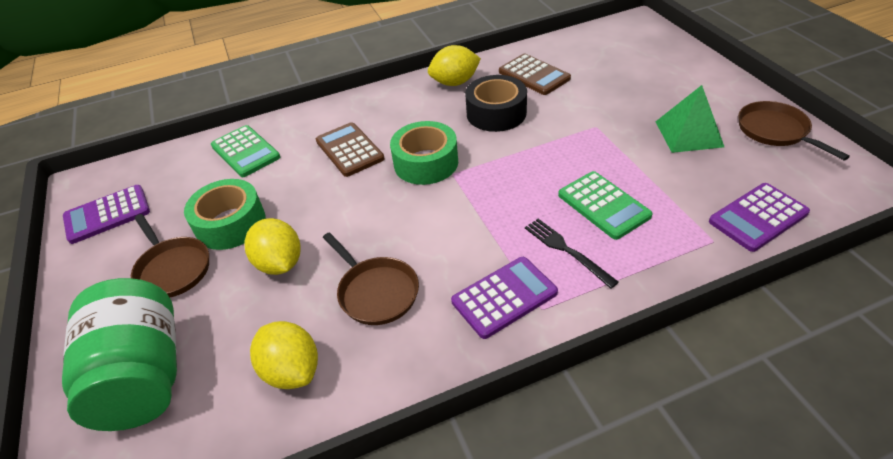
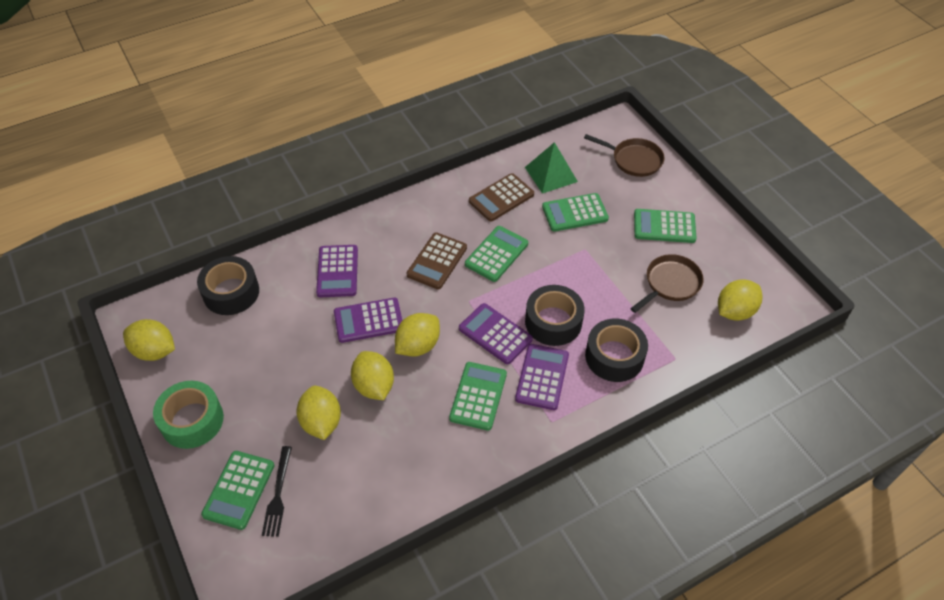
black tape: 1 -> 3
brown pan: 3 -> 2
green calculator: 2 -> 5
green jar: 1 -> 0
green tape: 2 -> 1
purple calculator: 3 -> 4
yellow lemon: 3 -> 5

